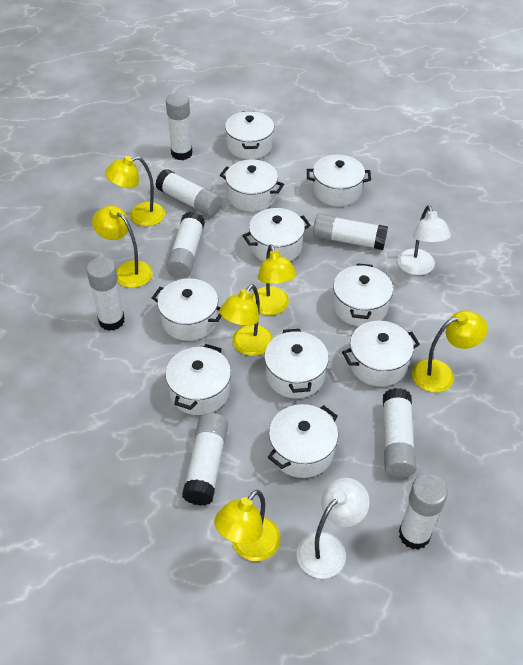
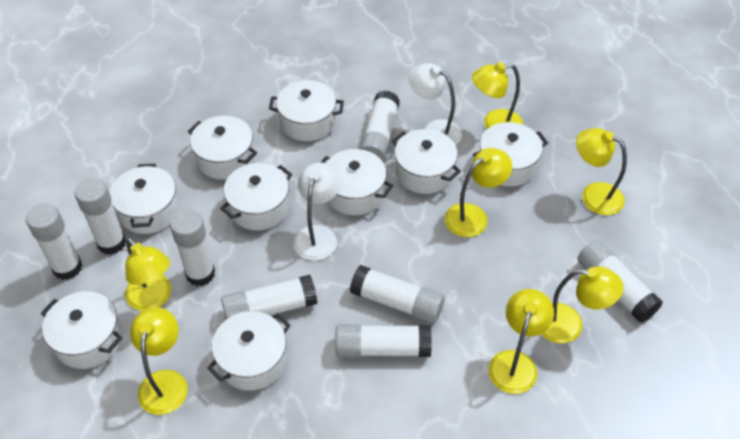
white pot: 10 -> 9
yellow lamp: 6 -> 7

